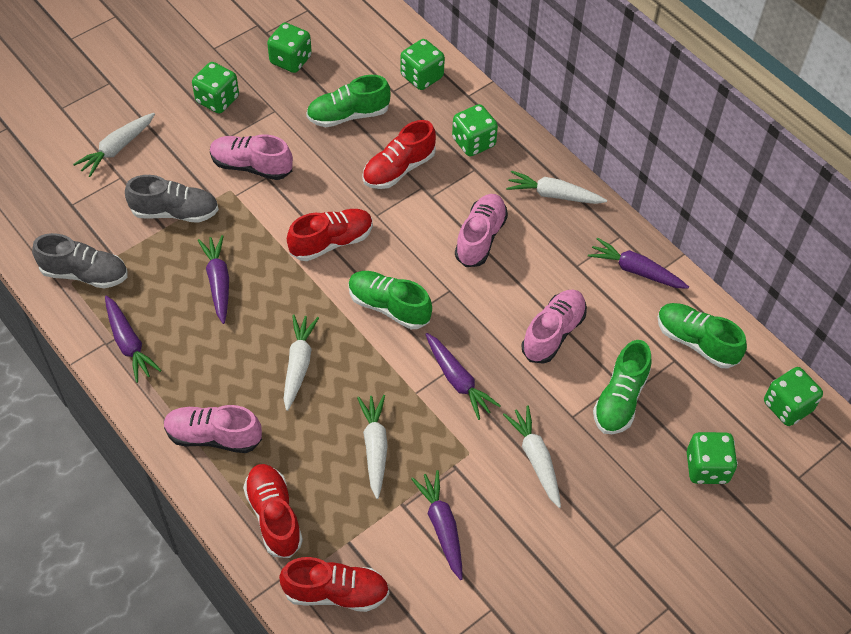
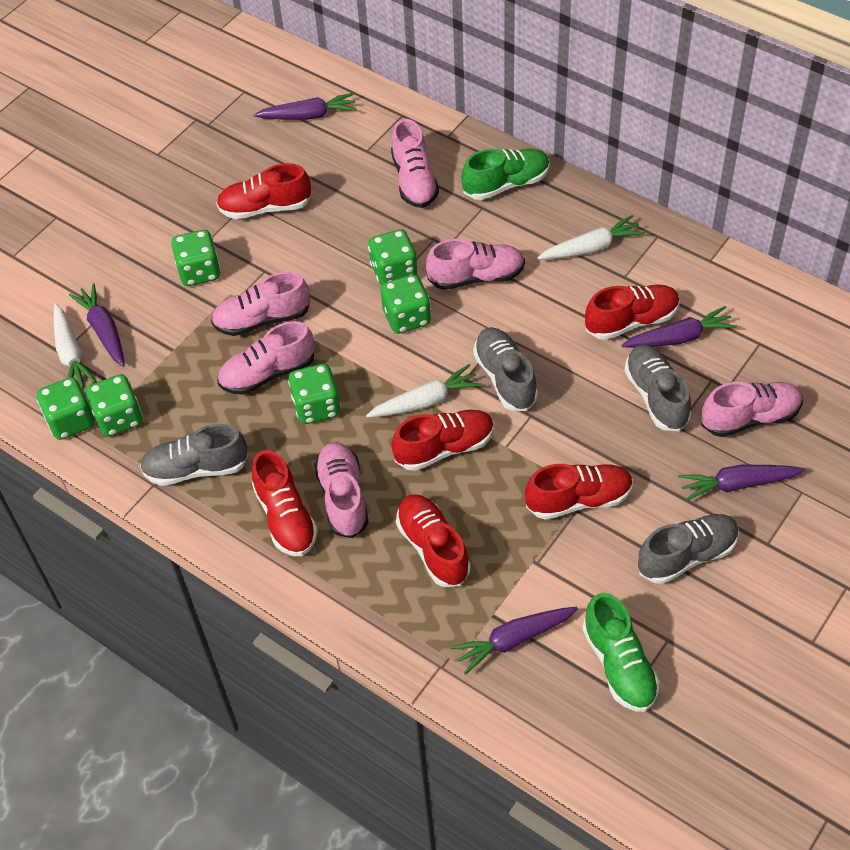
green shoe: 4 -> 2
grey shoe: 2 -> 4
pink shoe: 4 -> 6
red shoe: 4 -> 6
white carrot: 5 -> 3

